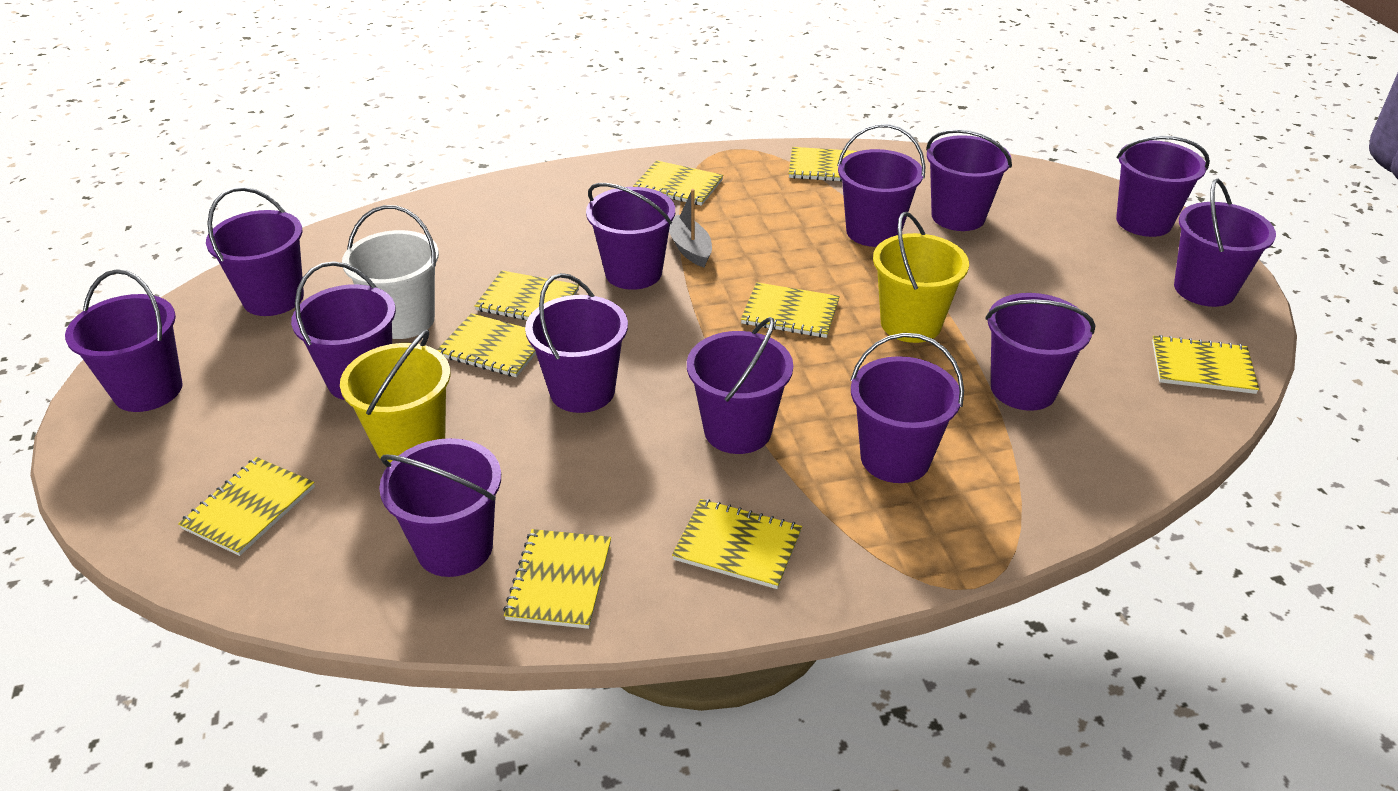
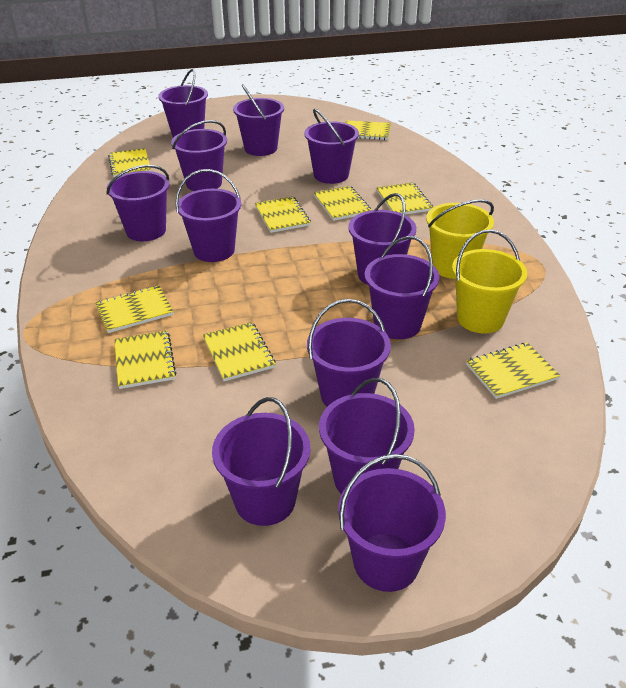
grey boat: 1 -> 0
purple bucket: 13 -> 12
white bucket: 1 -> 0

